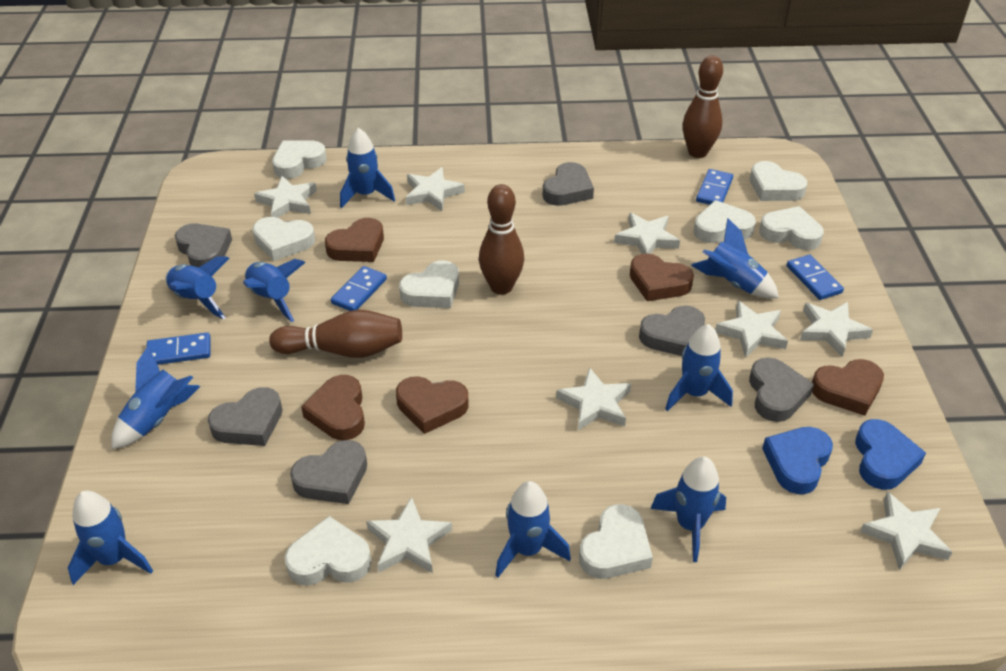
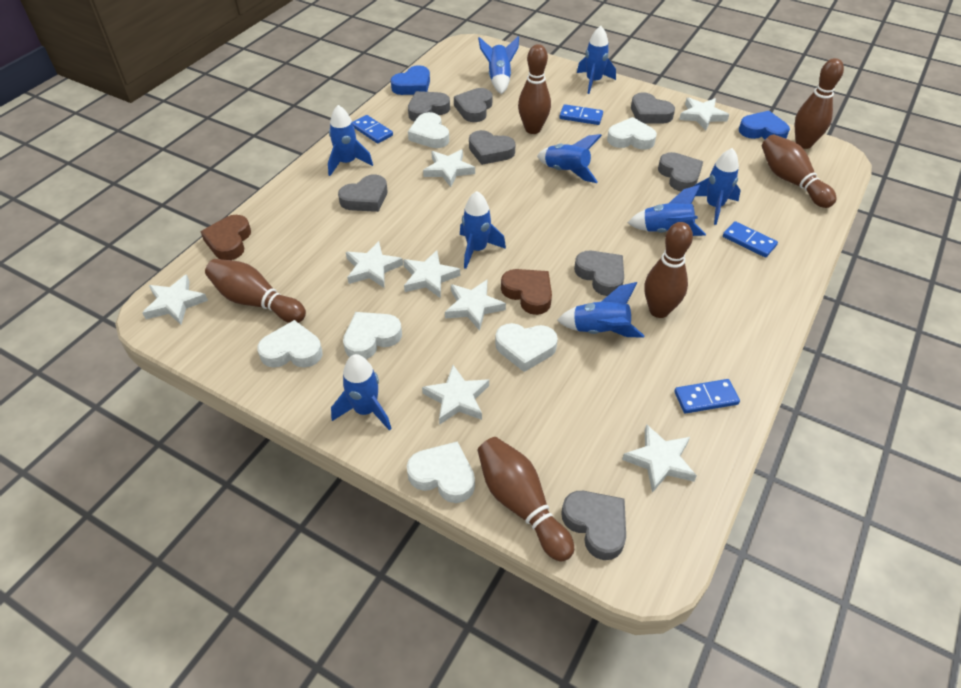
brown bowling pin: 3 -> 6
brown heart: 5 -> 2
grey heart: 6 -> 8
white heart: 8 -> 6

